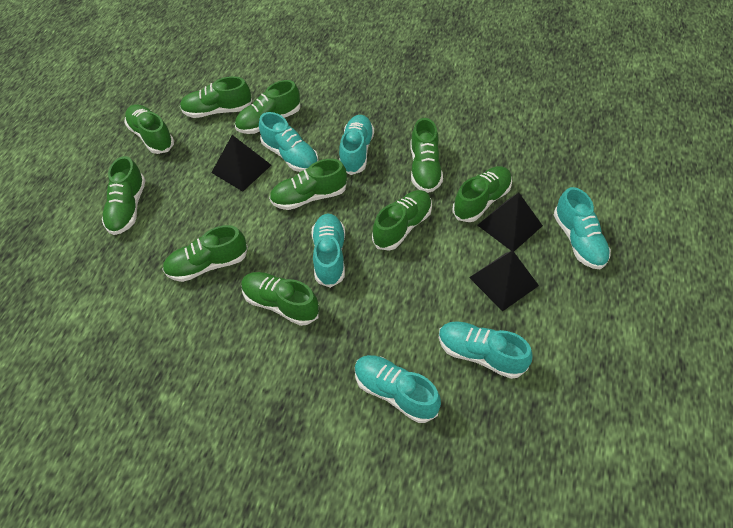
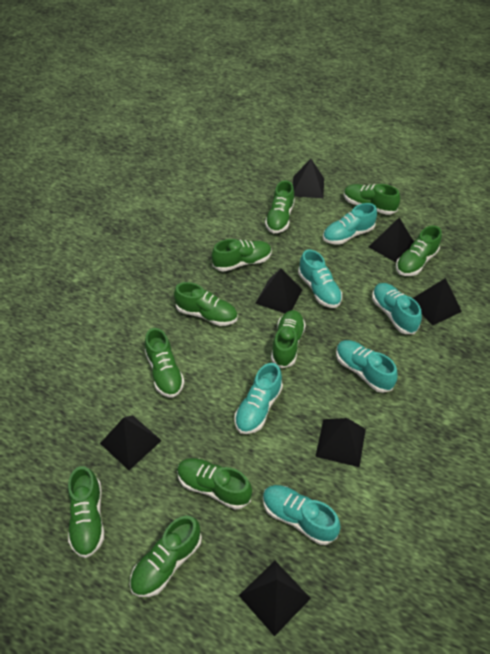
black pyramid: 3 -> 7

